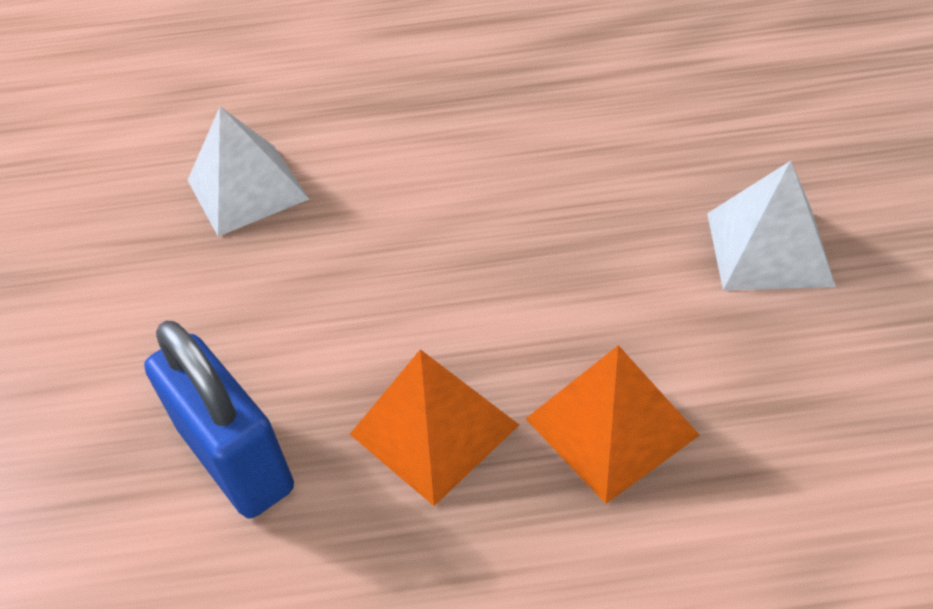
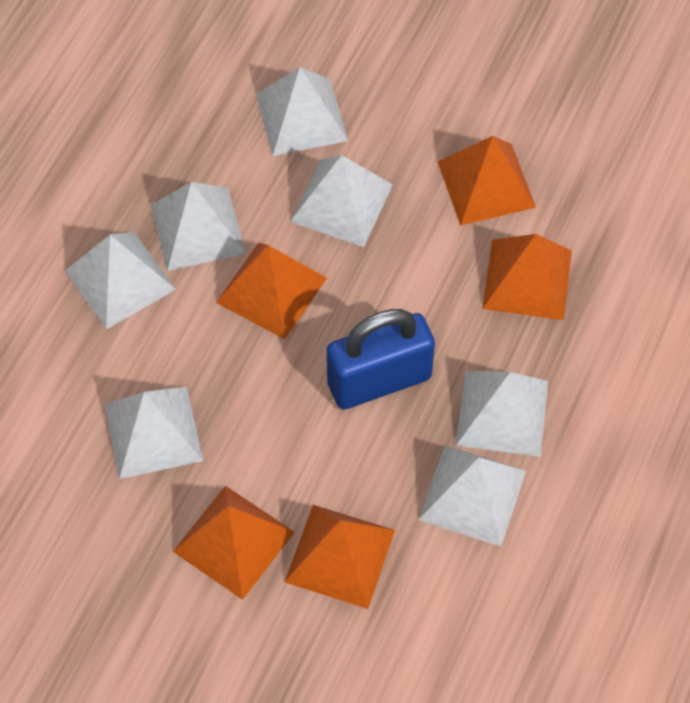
orange pyramid: 2 -> 5
white pyramid: 2 -> 7

